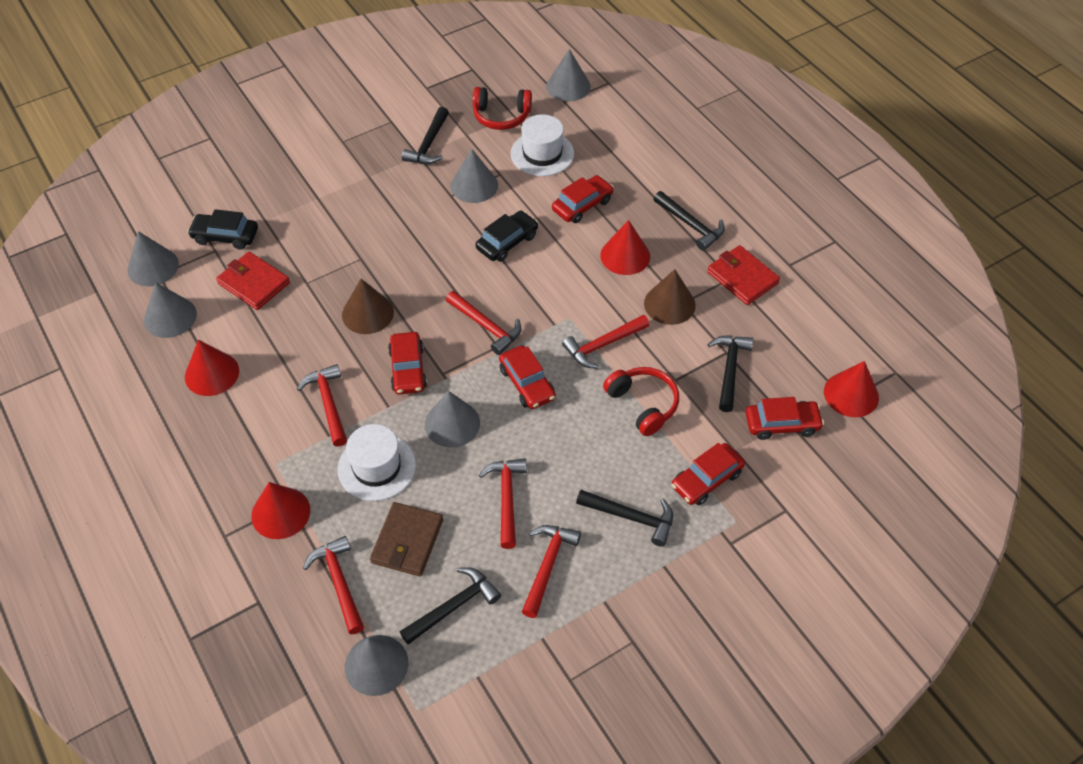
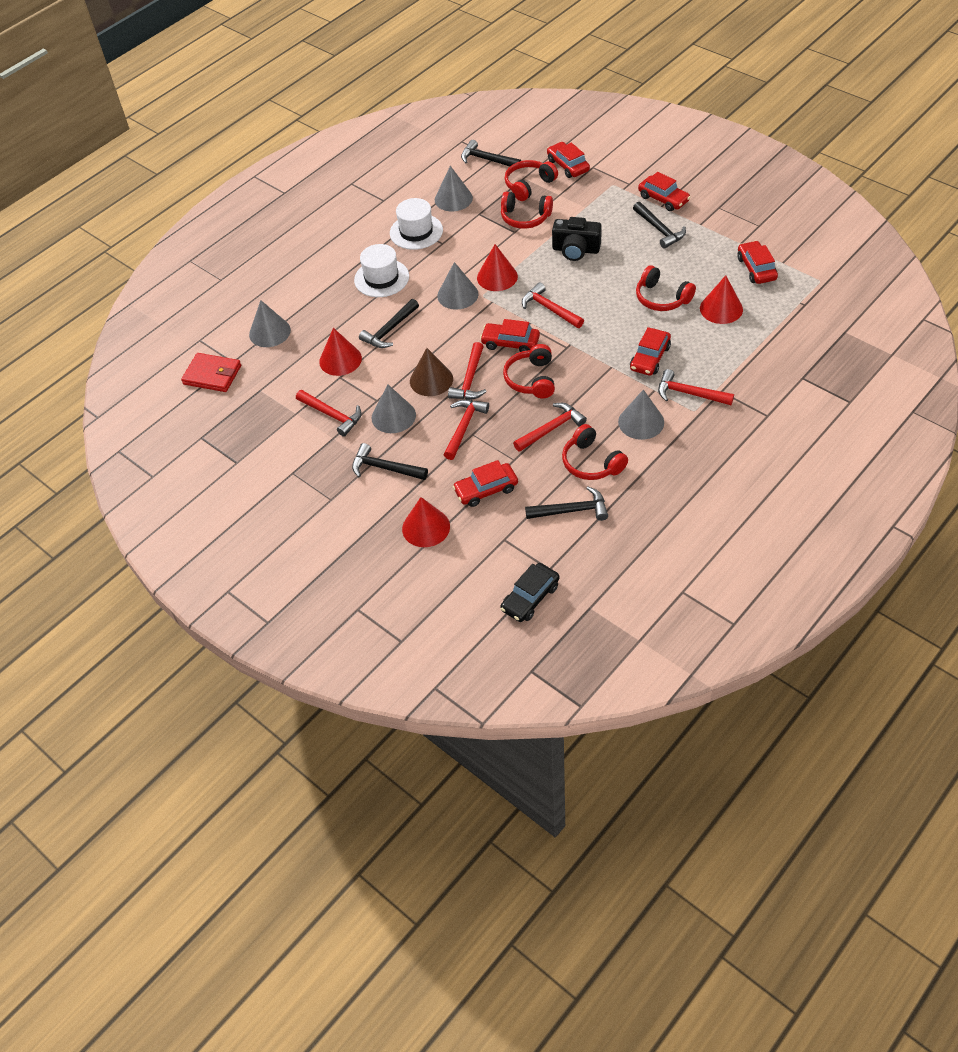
black camera: 0 -> 1
black car: 2 -> 1
brown cone: 2 -> 1
brown wallet: 1 -> 0
grey cone: 6 -> 5
red car: 5 -> 6
red headphones: 2 -> 5
red wallet: 2 -> 1

